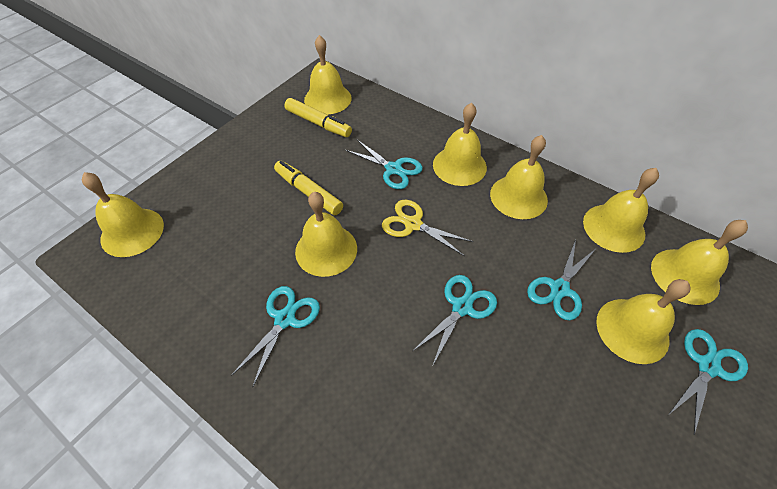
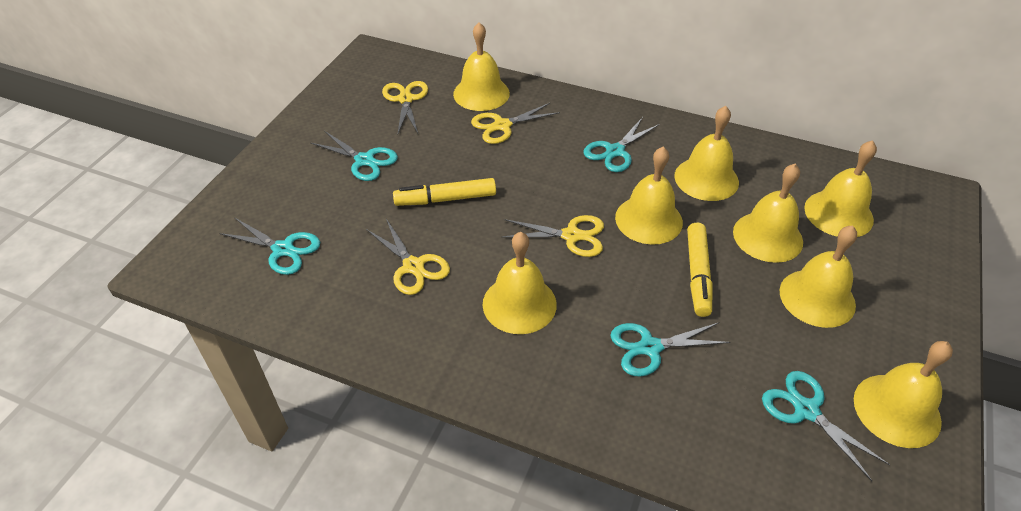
yellow scissors: 1 -> 4

